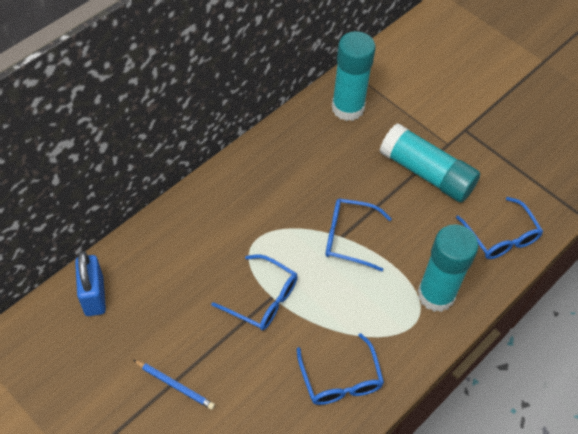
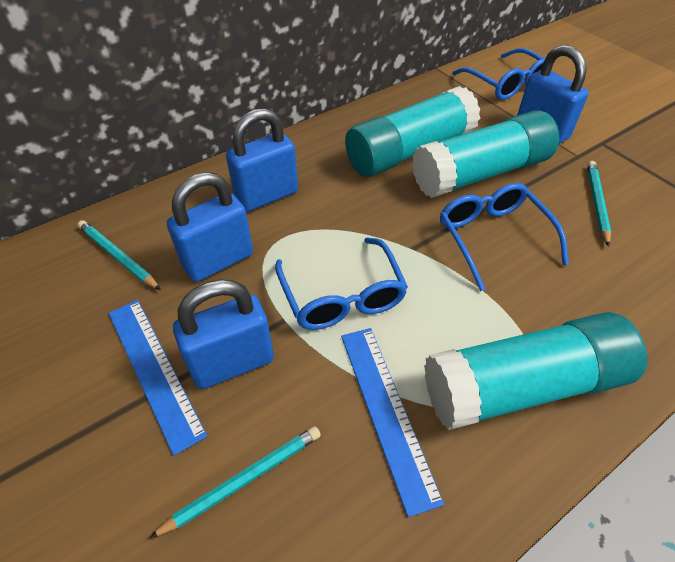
blue glasses: 4 -> 3
blue padlock: 1 -> 4
blue pencil: 1 -> 0
blue ruler: 0 -> 2
turquoise pencil: 0 -> 3

